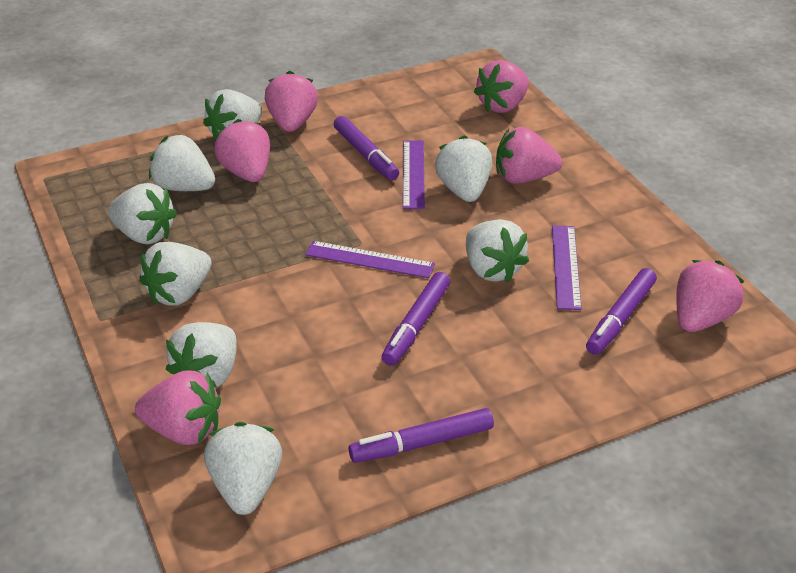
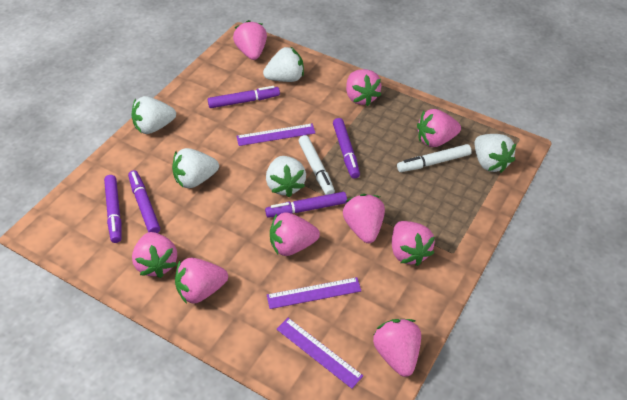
pink strawberry: 6 -> 9
purple marker: 4 -> 5
white marker: 0 -> 2
white strawberry: 8 -> 5

